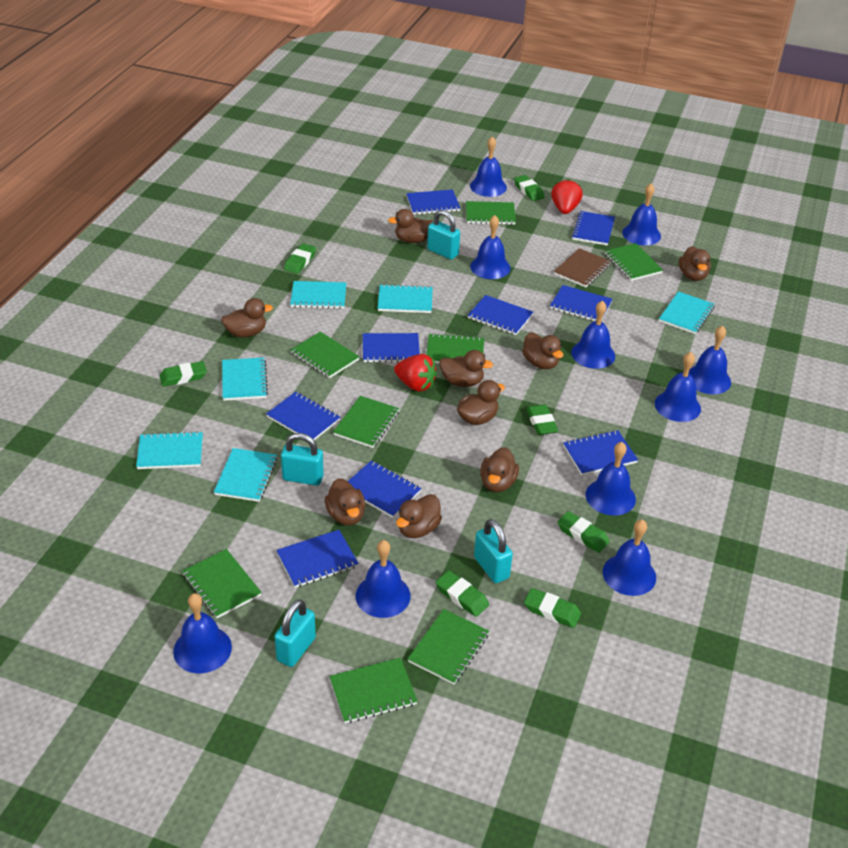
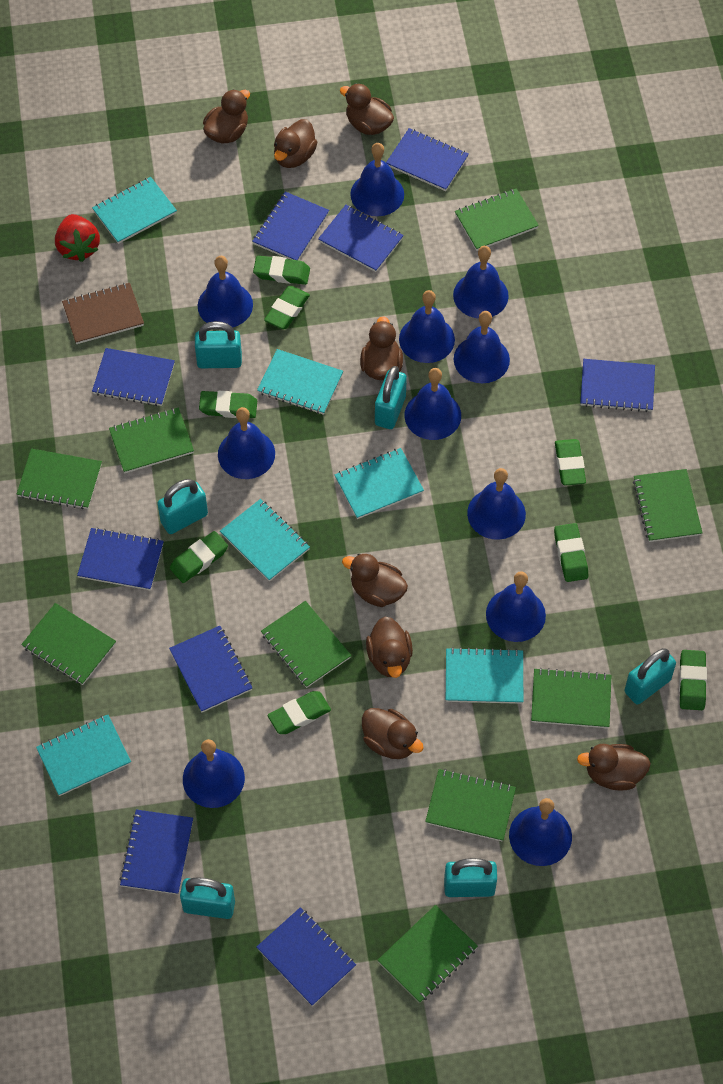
blue bell: 10 -> 11
brown duck: 9 -> 8
green eraser: 7 -> 8
green notebook: 8 -> 9
red strawberry: 2 -> 1
turquoise padlock: 4 -> 6

